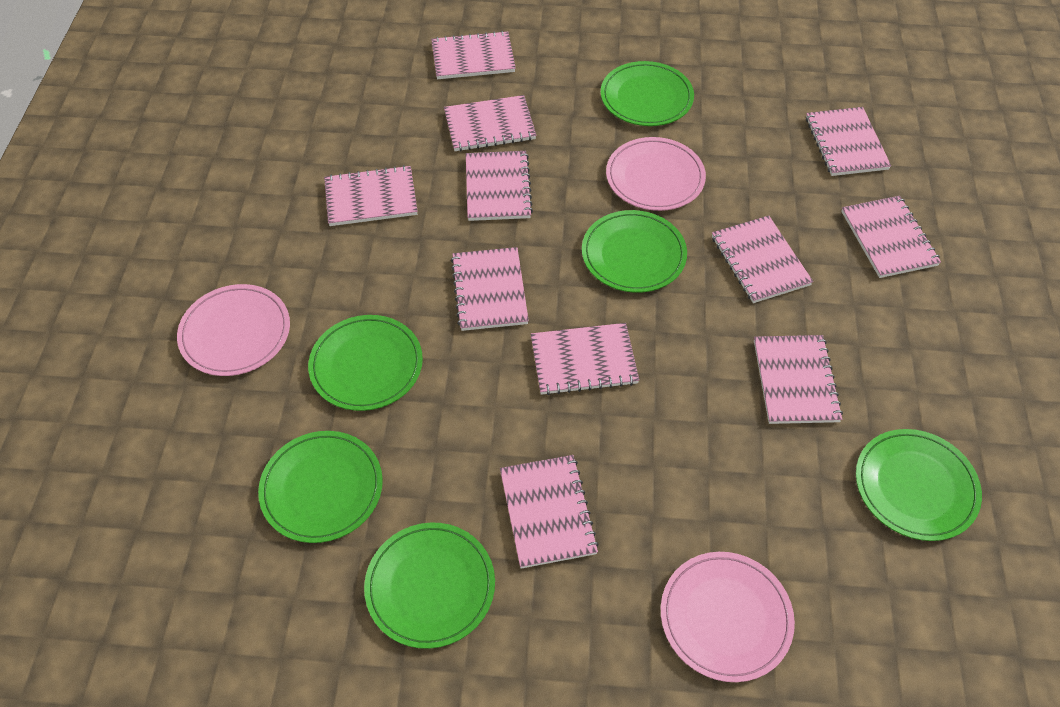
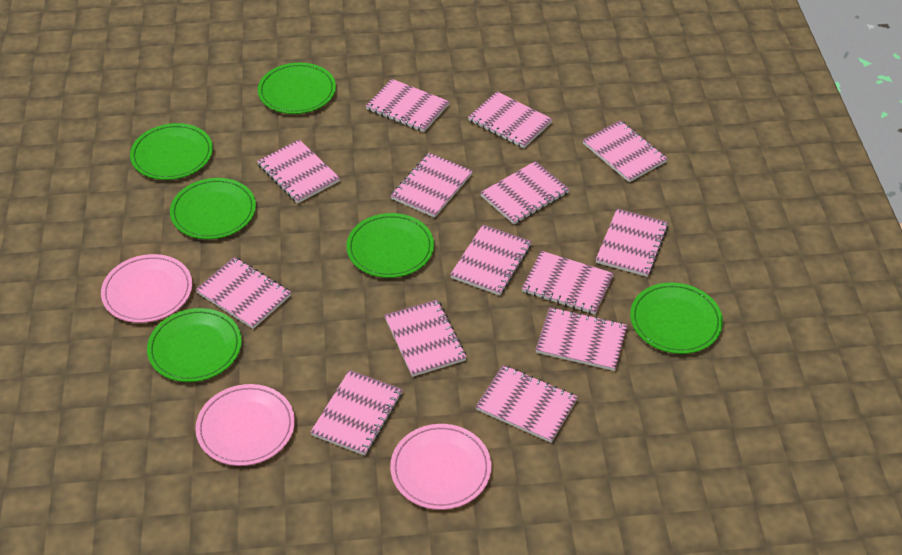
pink notebook: 11 -> 14

